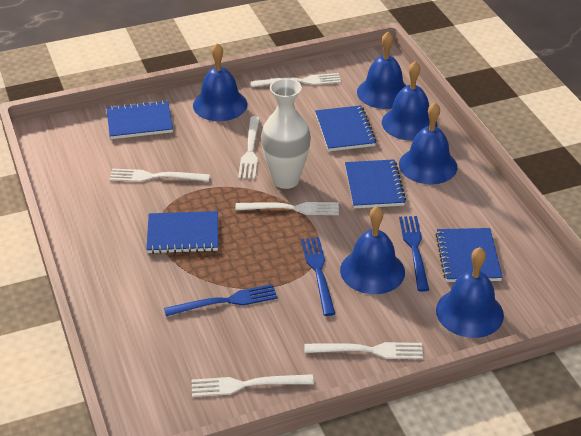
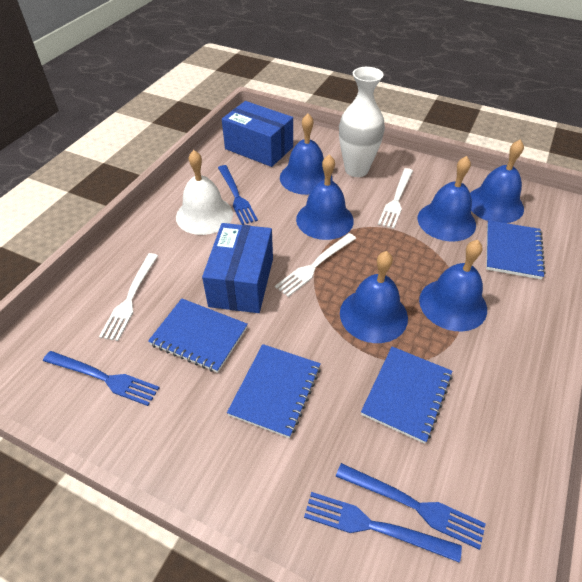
blue box: 0 -> 2
blue fork: 3 -> 4
blue notebook: 5 -> 4
white bell: 0 -> 1
white fork: 6 -> 3

